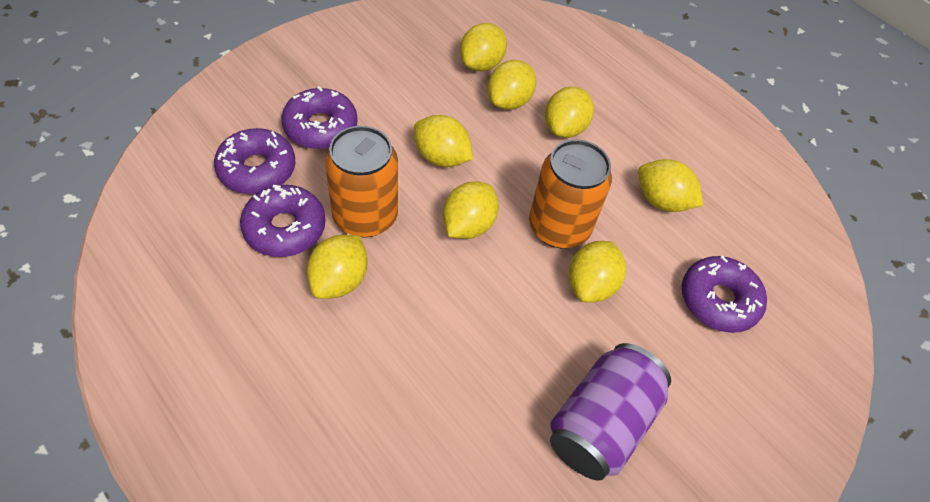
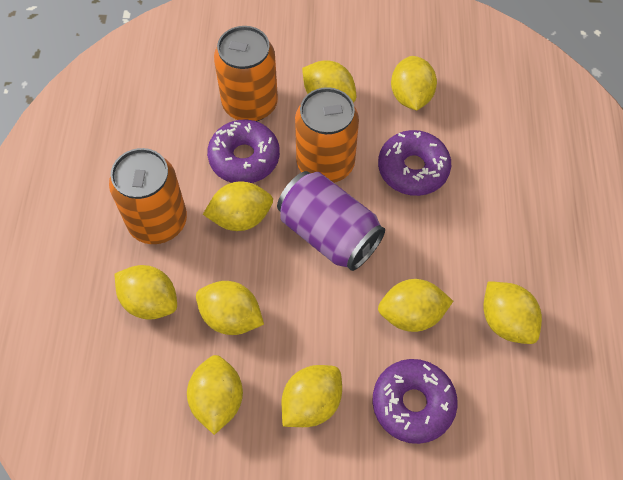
orange can: 2 -> 3
purple donut: 4 -> 3
yellow lemon: 8 -> 9

